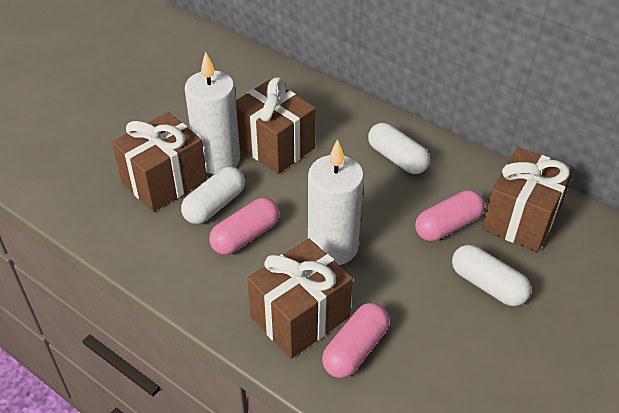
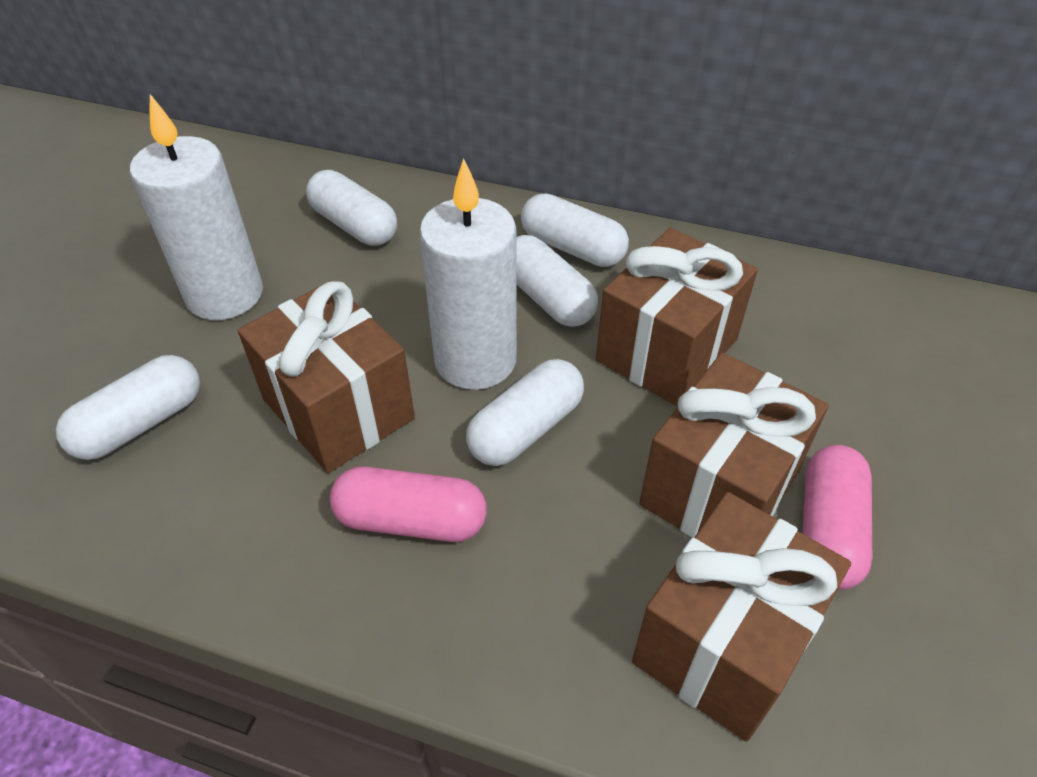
pink capsule: 3 -> 2
white capsule: 3 -> 5

